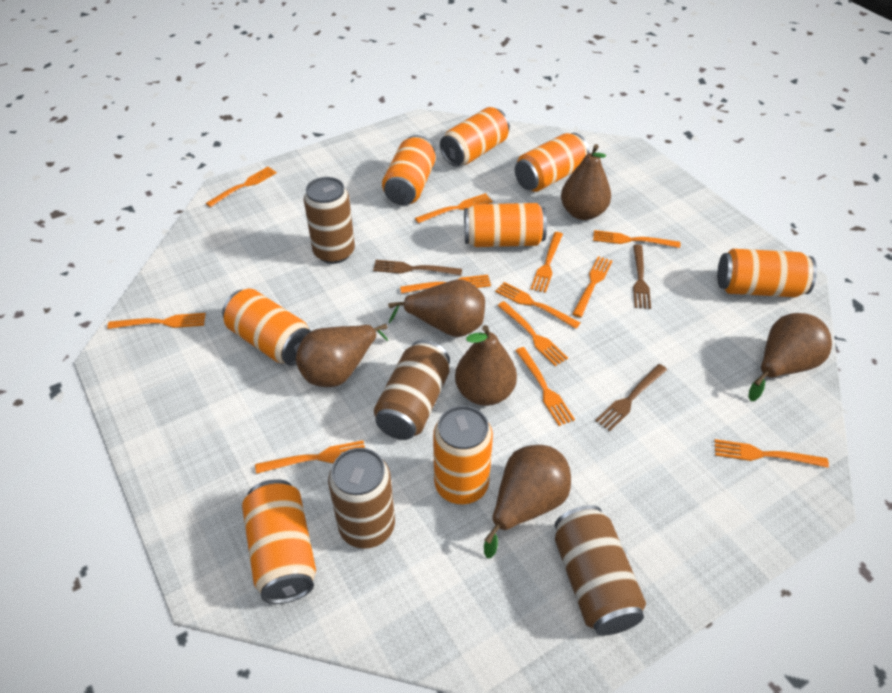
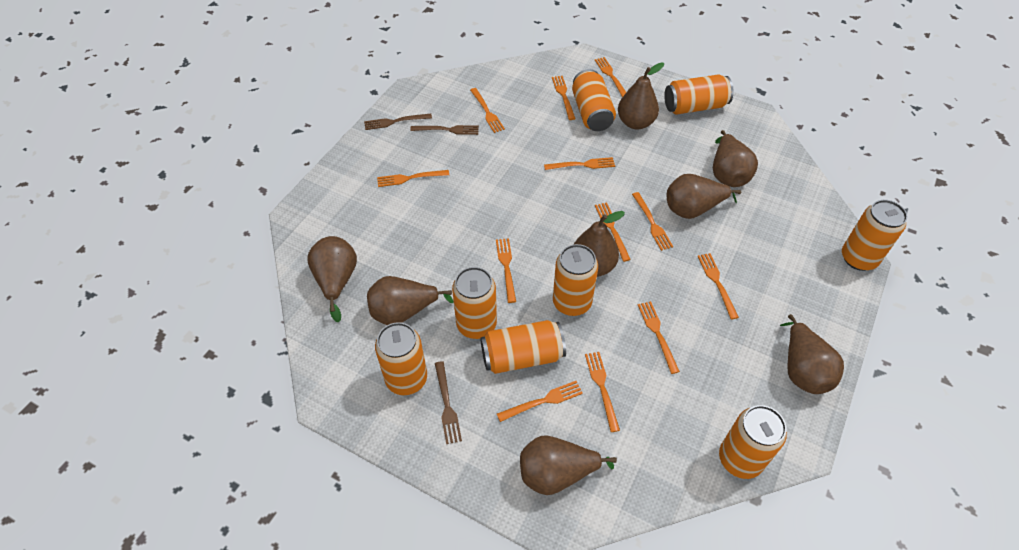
brown can: 4 -> 0
brown pear: 6 -> 8

